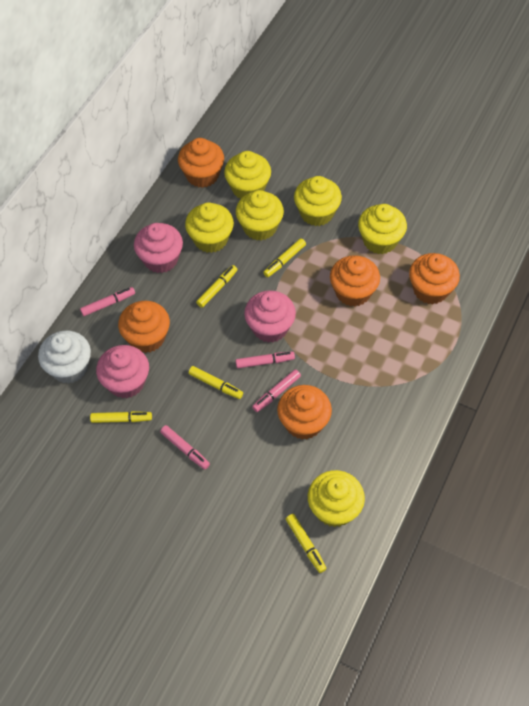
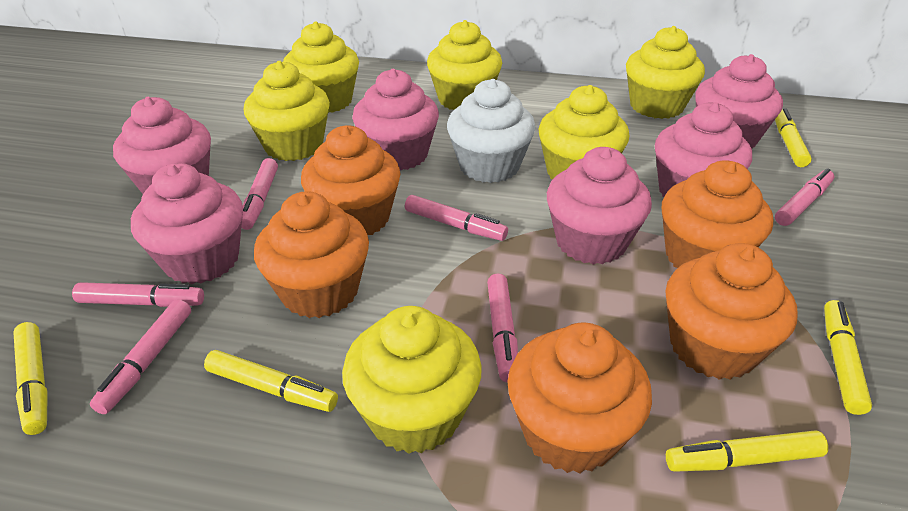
pink cupcake: 3 -> 6
pink marker: 4 -> 6

